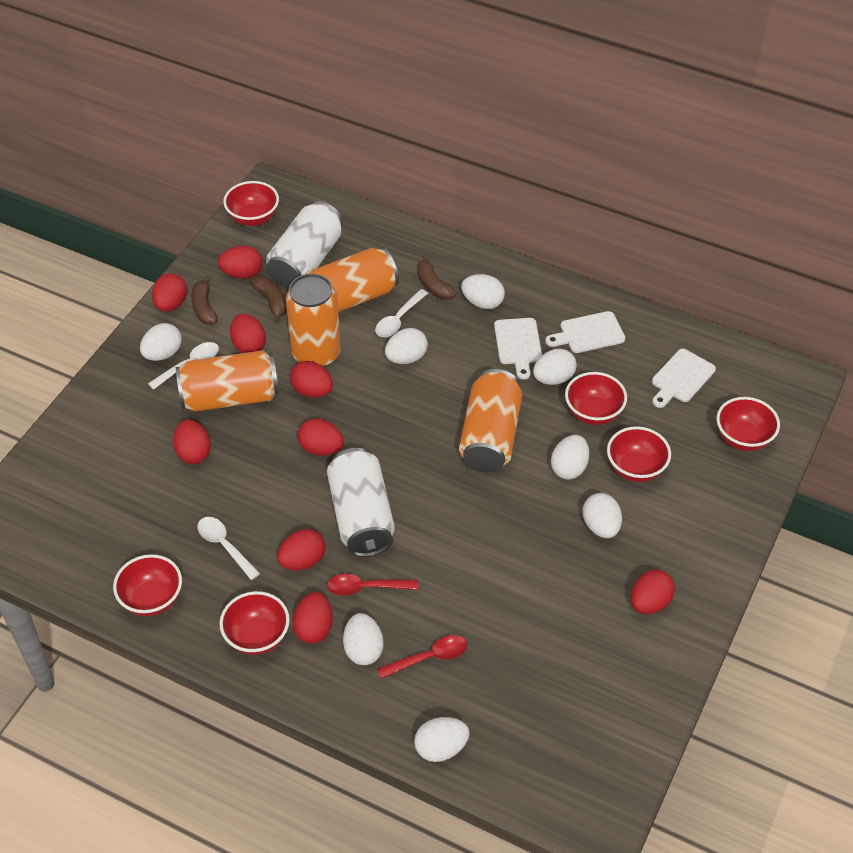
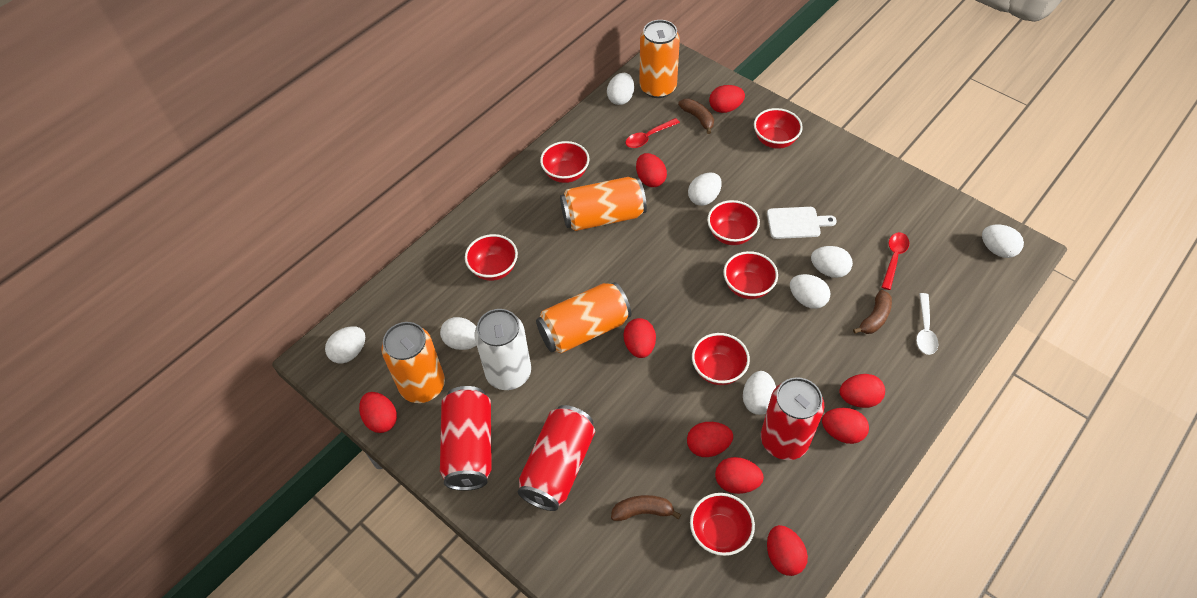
red bowl: 6 -> 7
red can: 0 -> 3
white can: 2 -> 1
white cutting board: 3 -> 1
white spoon: 3 -> 1

